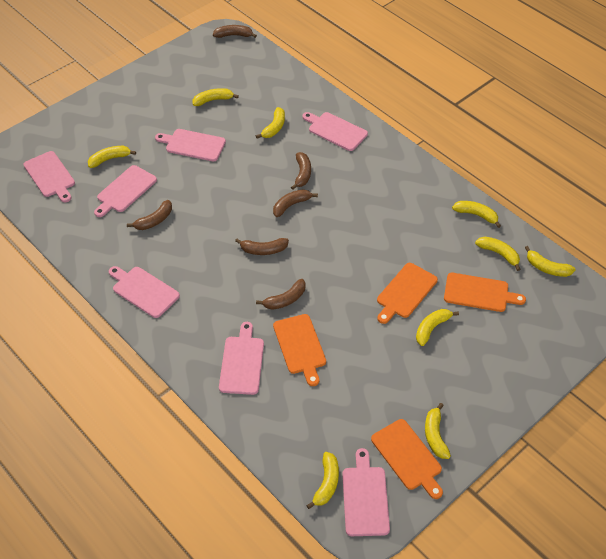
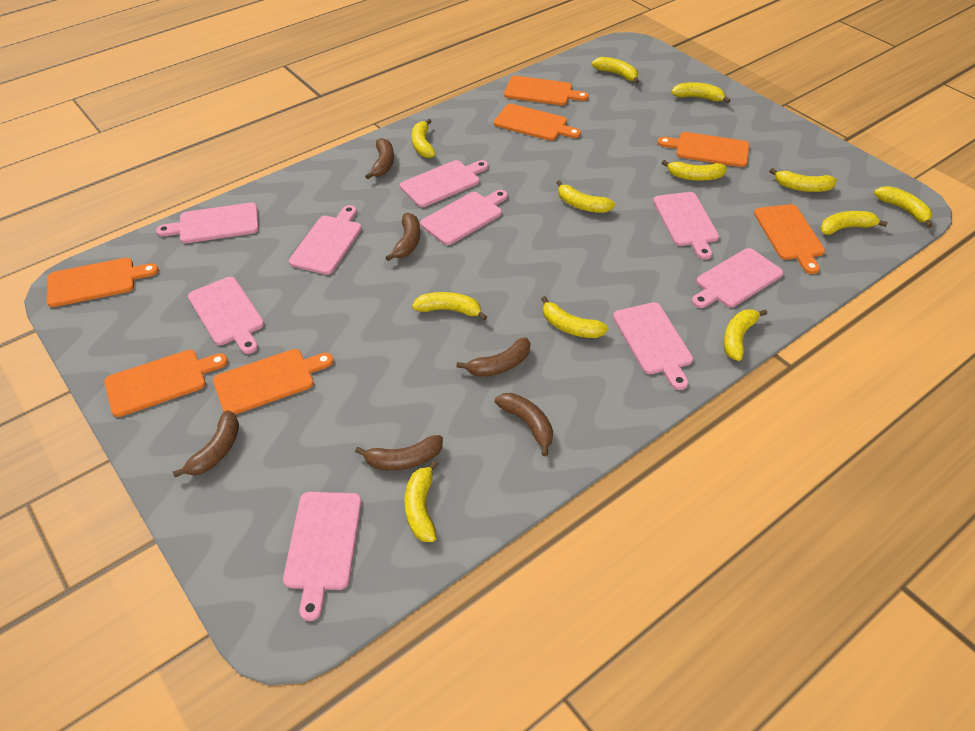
orange cutting board: 4 -> 7
pink cutting board: 7 -> 9
yellow banana: 9 -> 12

